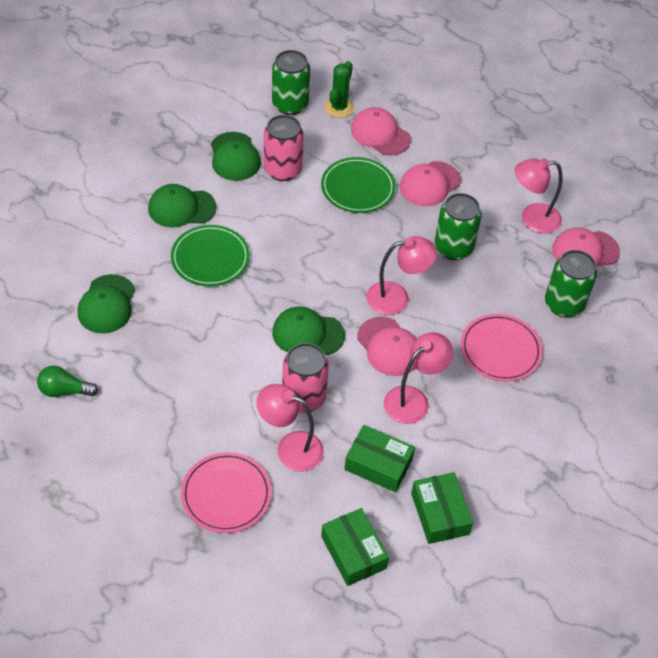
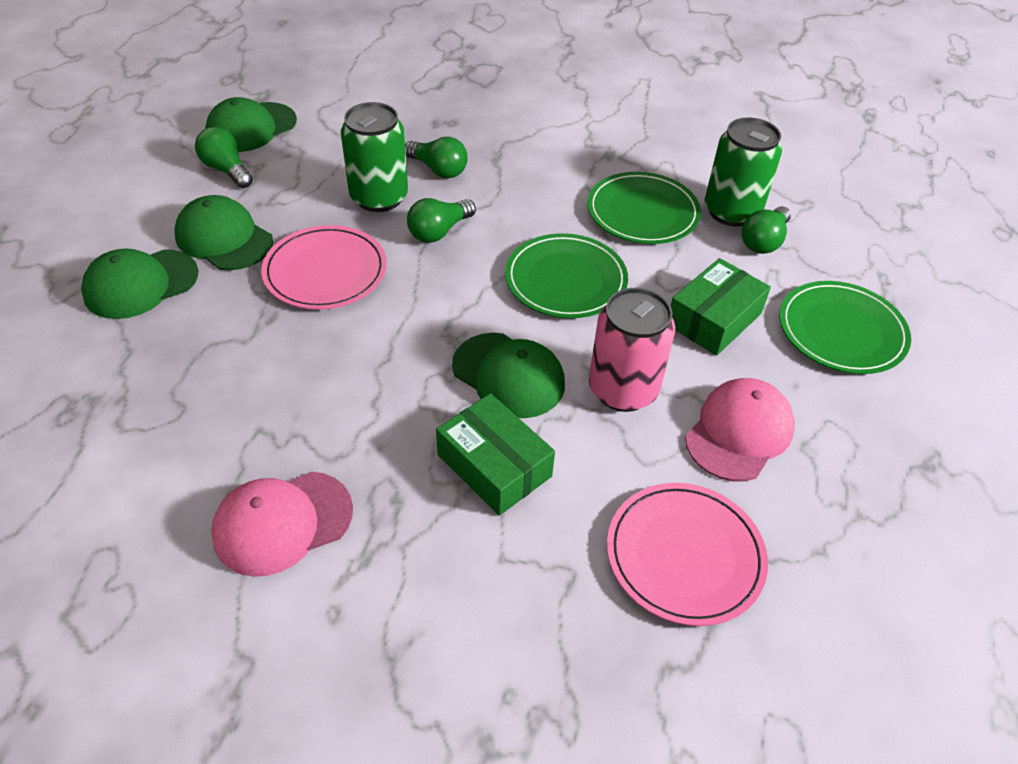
green box: 3 -> 2
green cactus: 1 -> 0
green can: 3 -> 2
green light bulb: 1 -> 4
green plate: 2 -> 3
pink can: 2 -> 1
pink cap: 4 -> 2
pink lamp: 4 -> 0

